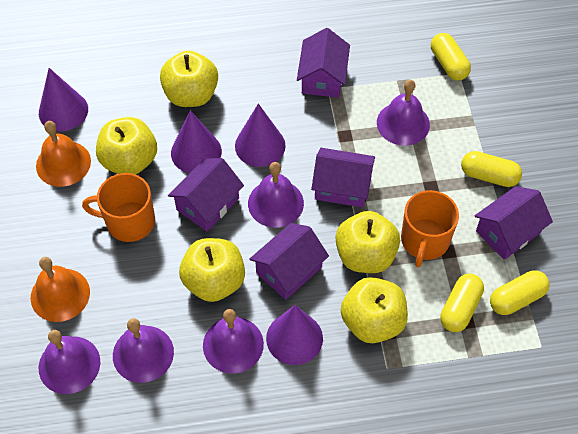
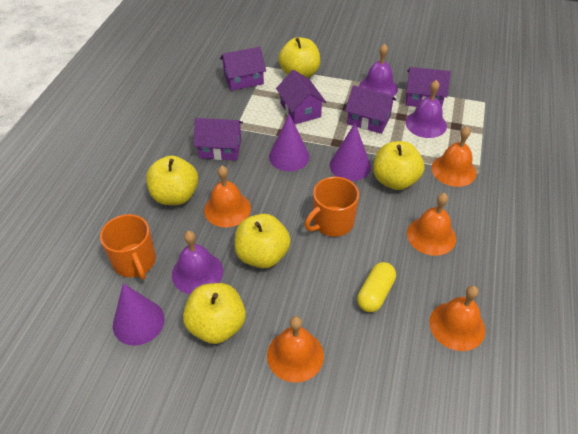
orange bell: 2 -> 5
purple bell: 5 -> 3
purple cone: 4 -> 3
yellow capsule: 4 -> 1

